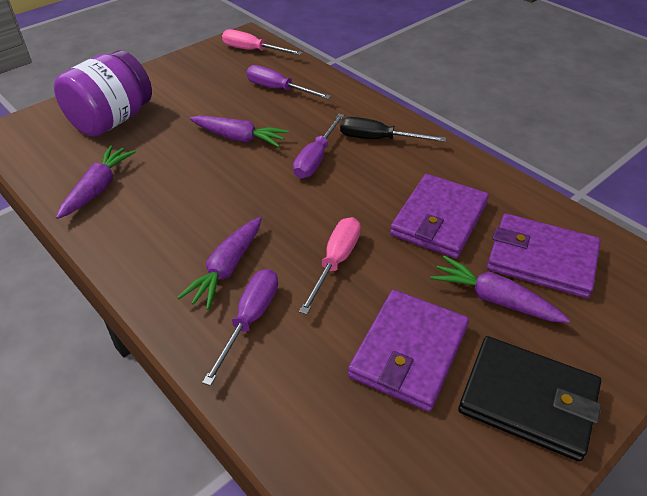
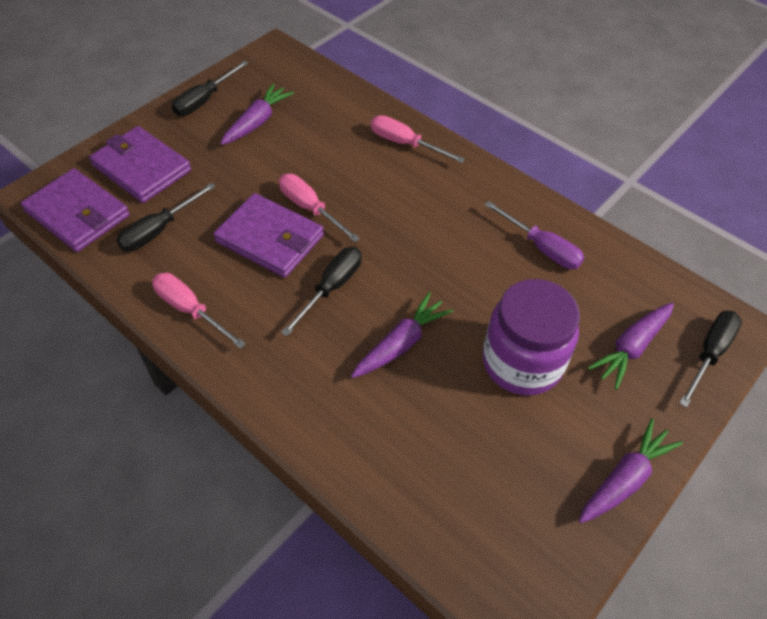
black screwdriver: 1 -> 4
black wallet: 1 -> 0
pink screwdriver: 2 -> 3
purple screwdriver: 3 -> 1

